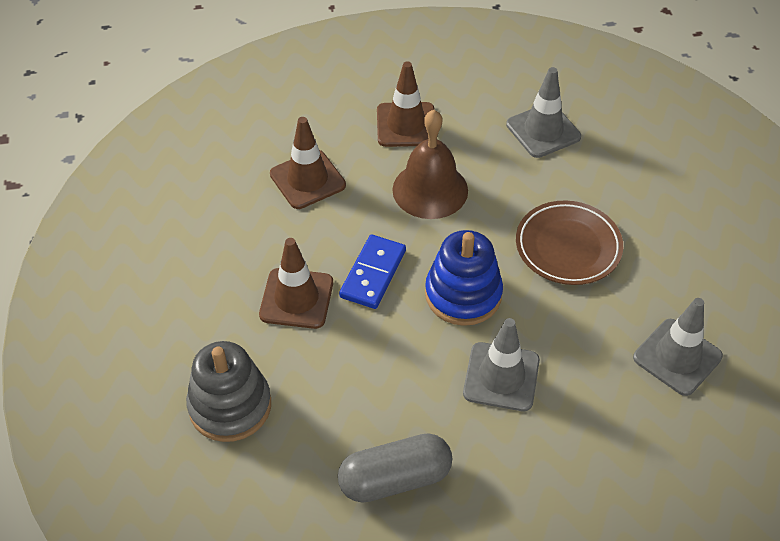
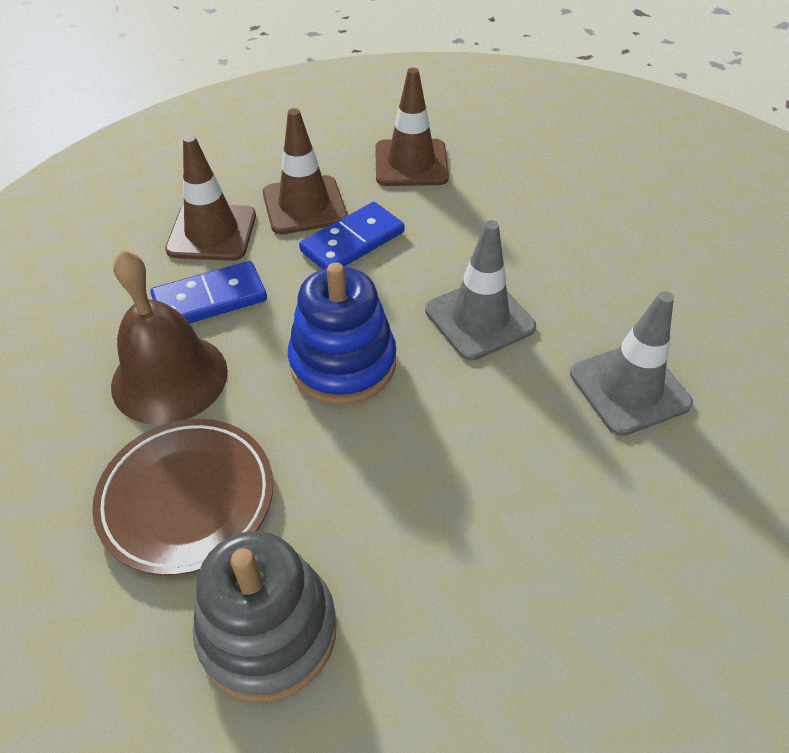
blue domino: 1 -> 2
grey capsule: 1 -> 0
grey traffic cone: 3 -> 2

